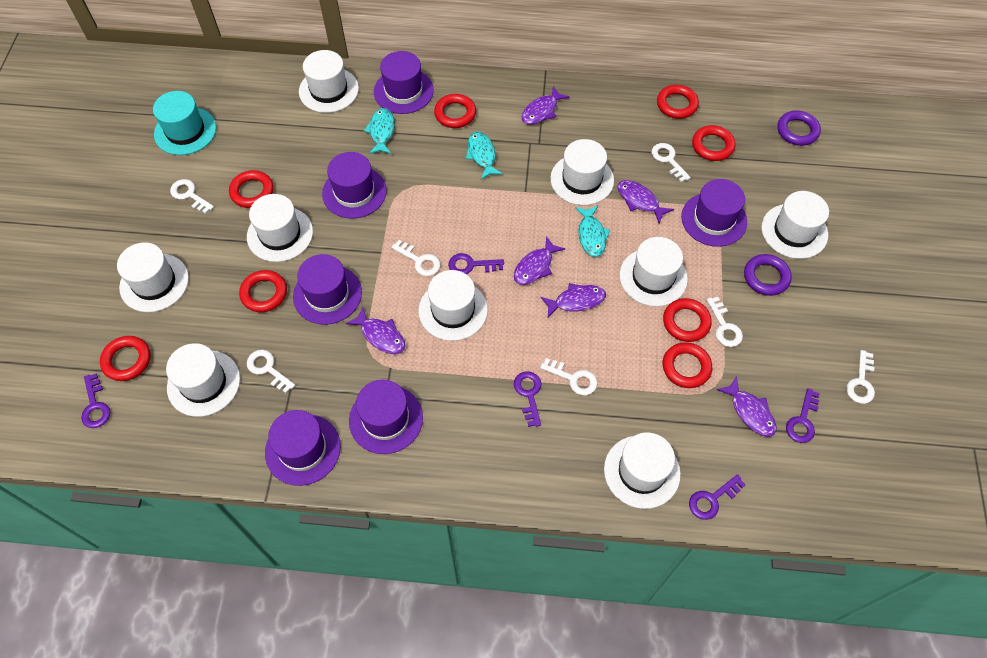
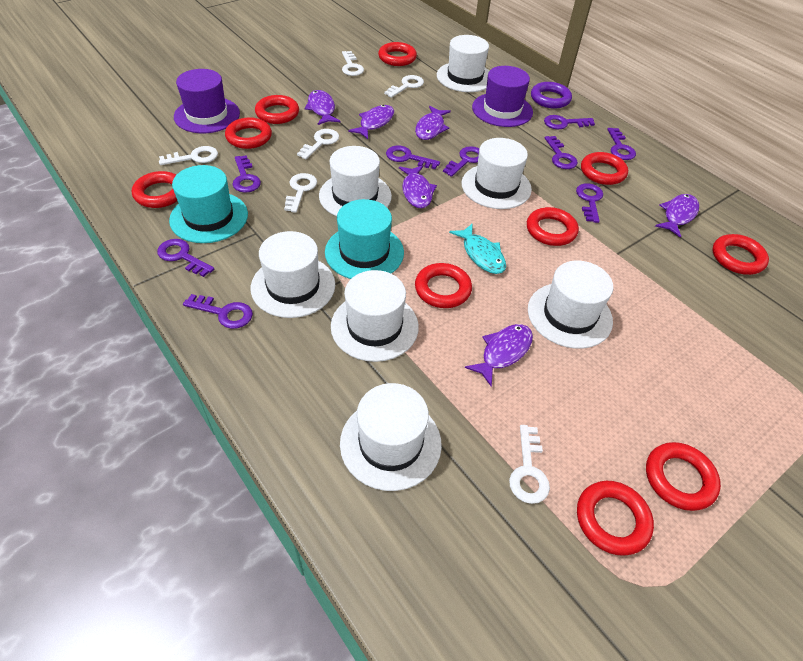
purple hat: 6 -> 2
purple key: 5 -> 9
purple ring: 2 -> 1
red ring: 8 -> 10
turquoise fish: 3 -> 1
turquoise hat: 1 -> 2
white hat: 9 -> 7
white key: 7 -> 6

